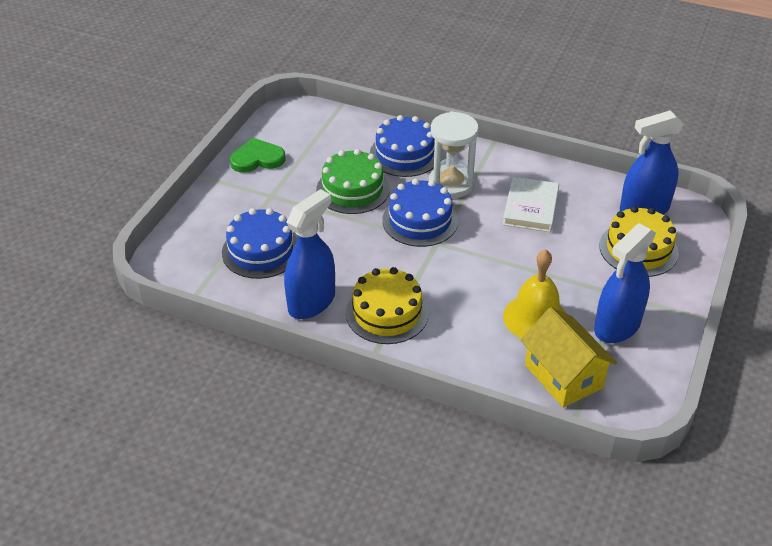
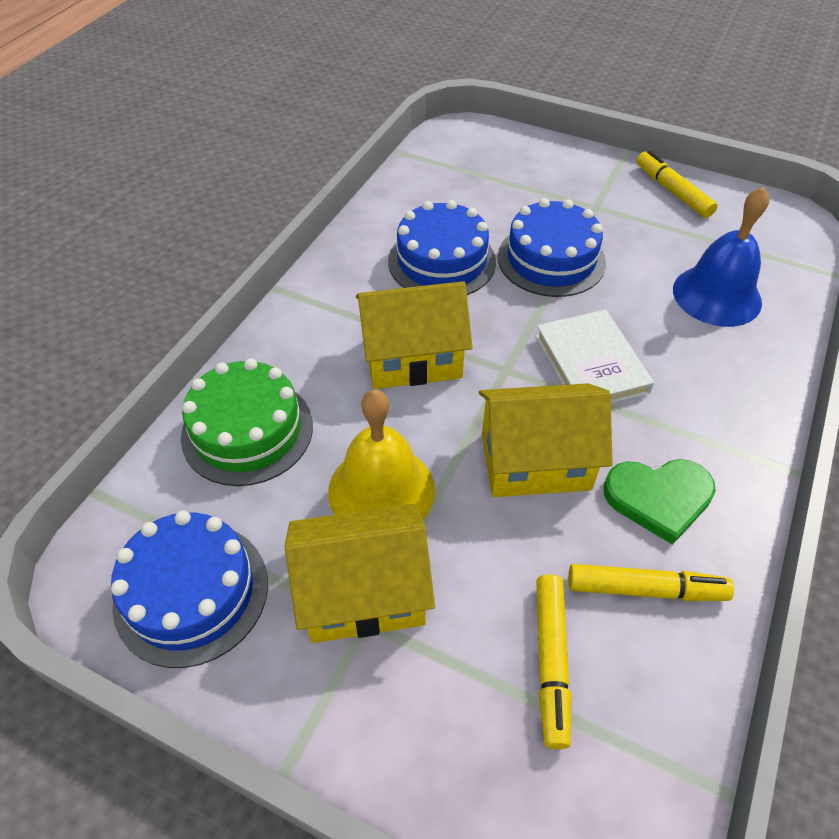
blue bell: 0 -> 1
blue spray bottle: 3 -> 0
white hourglass: 1 -> 0
yellow cake: 2 -> 0
yellow house: 1 -> 3
yellow marker: 0 -> 3

